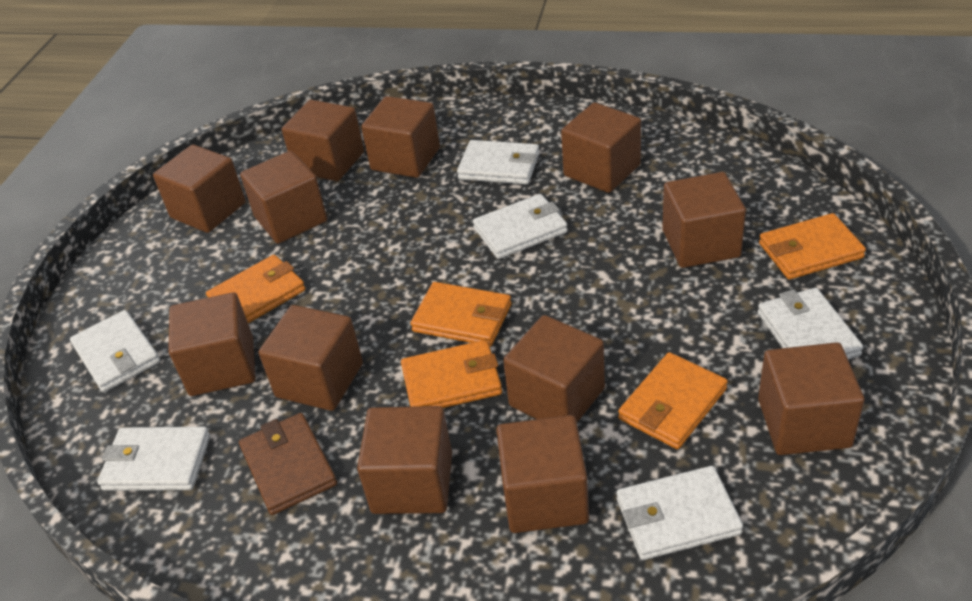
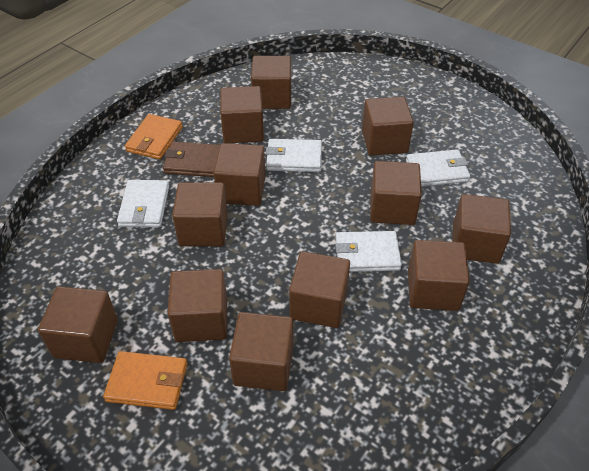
orange wallet: 5 -> 2
white wallet: 6 -> 4

